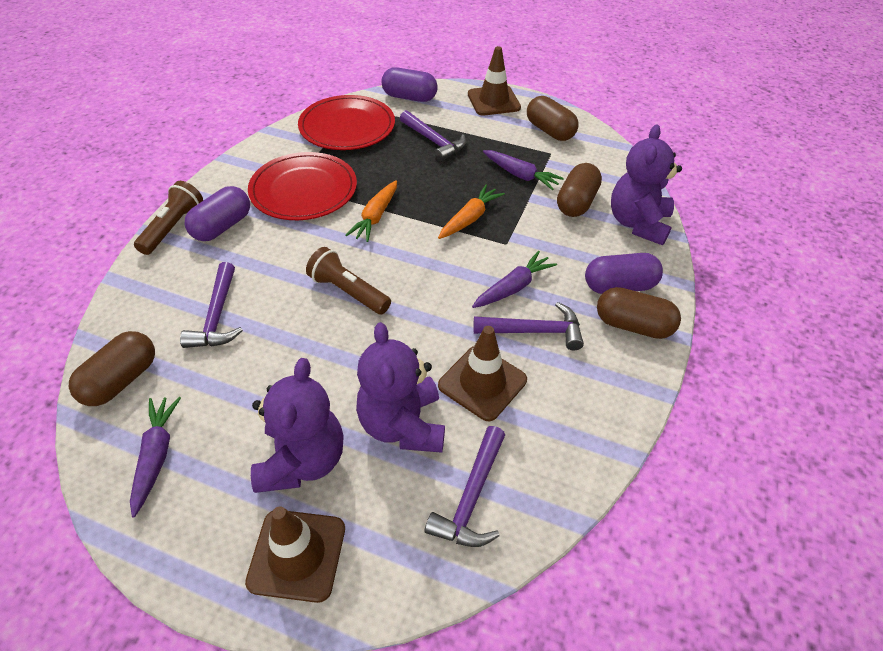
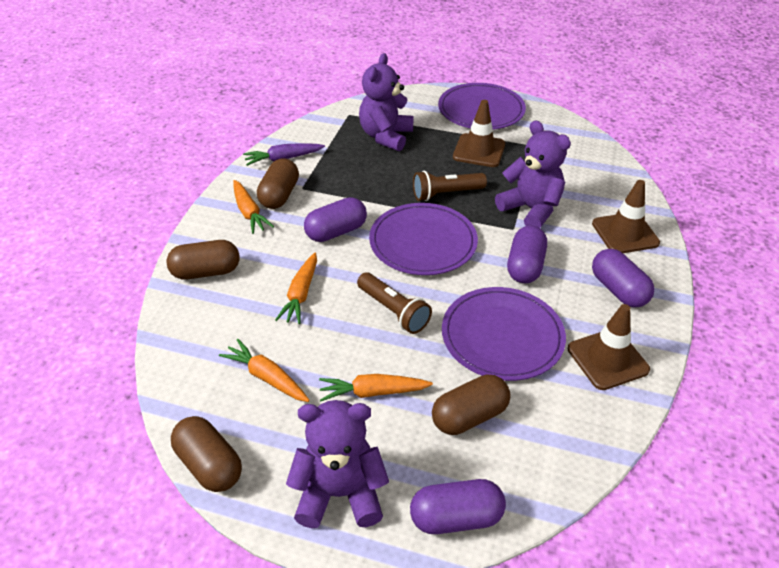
orange carrot: 2 -> 4
purple capsule: 3 -> 4
purple carrot: 3 -> 1
purple hammer: 4 -> 0
purple plate: 0 -> 3
red plate: 2 -> 0

